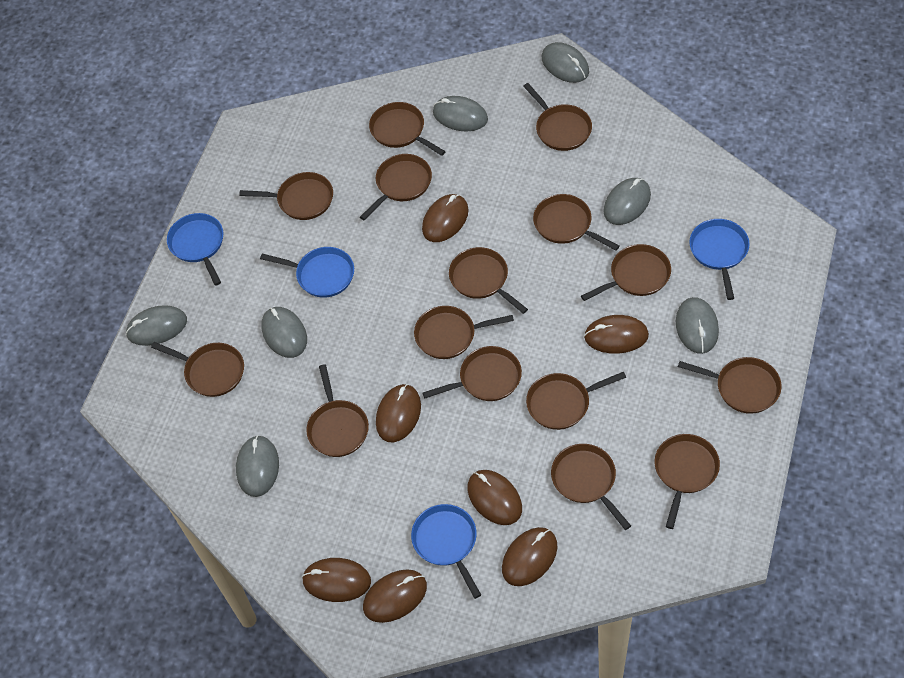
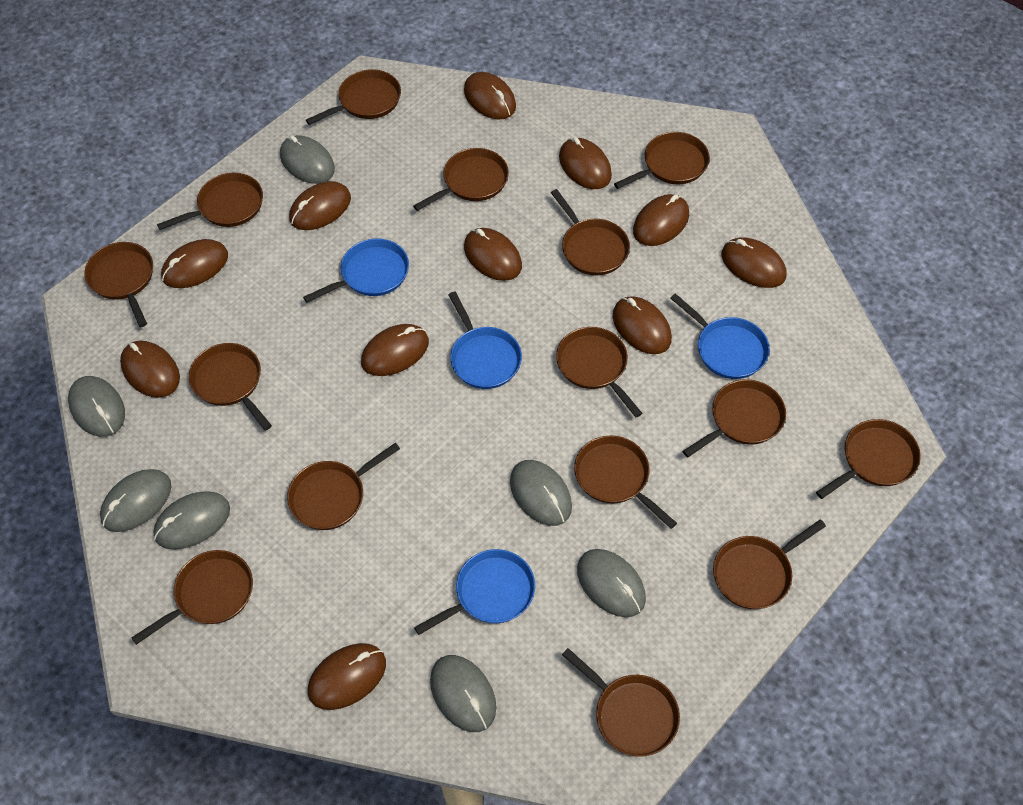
brown mouse: 7 -> 11

